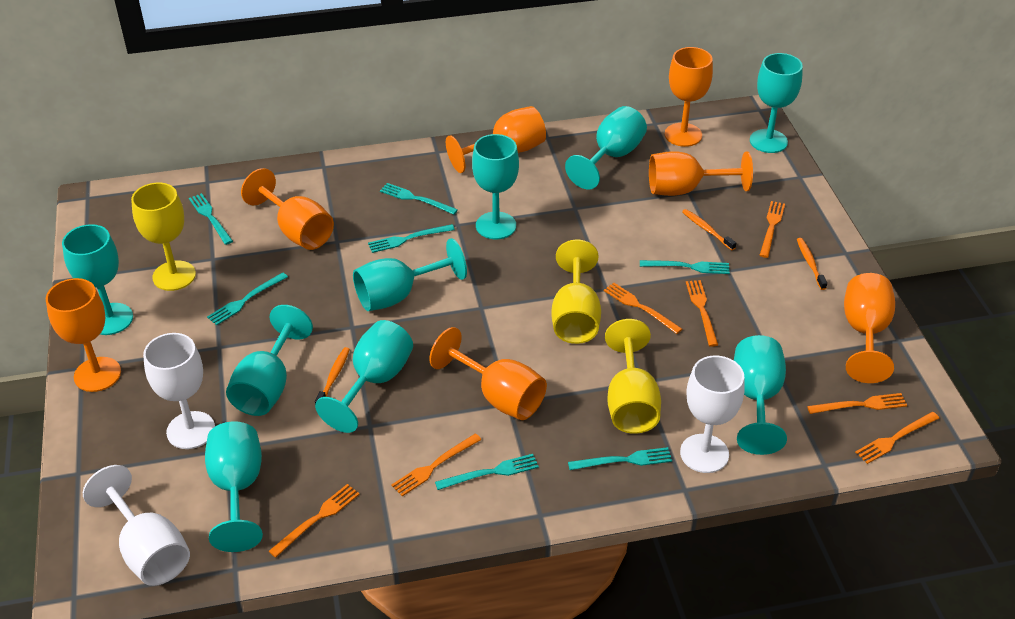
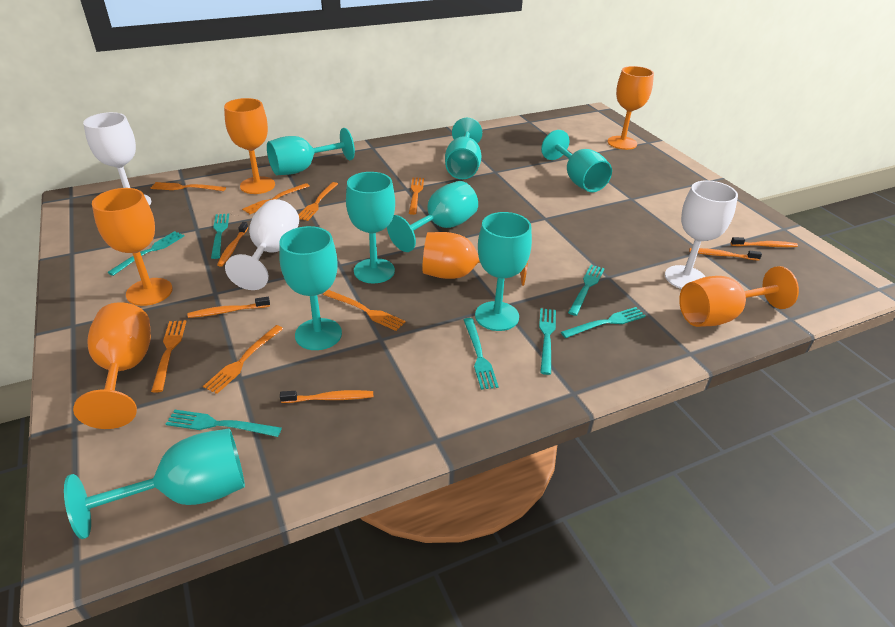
orange goblet: 7 -> 6
orange toothbrush: 3 -> 5
turquoise goblet: 9 -> 8
yellow goblet: 3 -> 0

